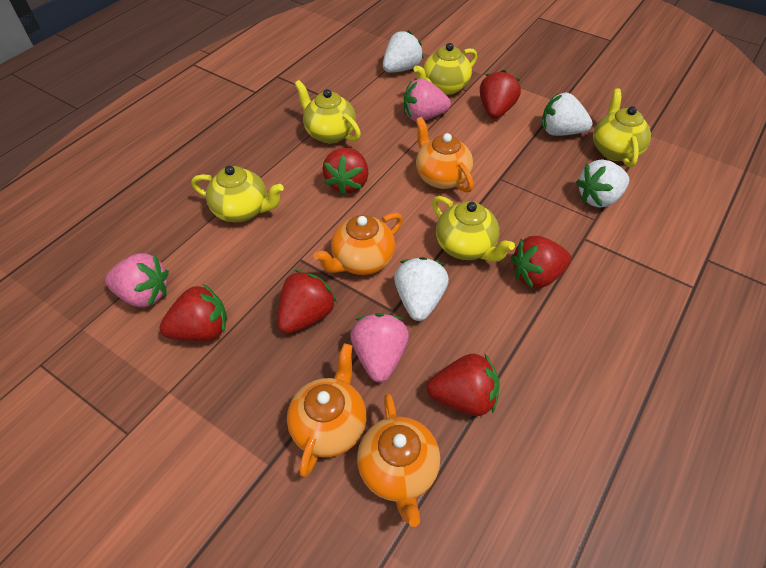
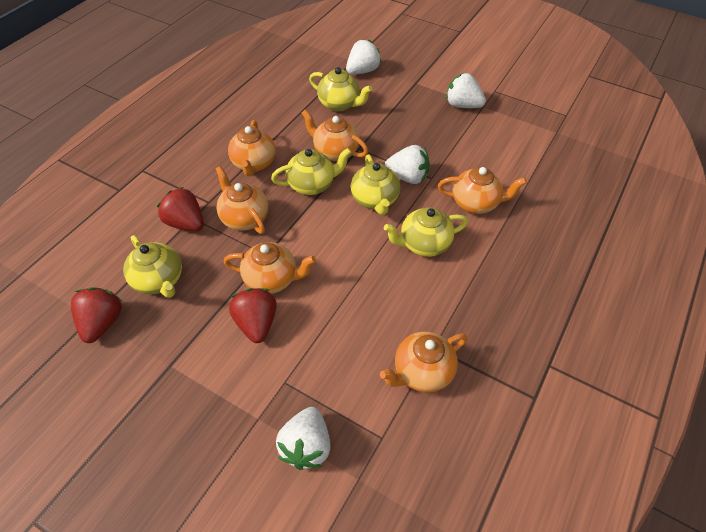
orange teapot: 4 -> 6
pink strawberry: 3 -> 0
red strawberry: 6 -> 3

